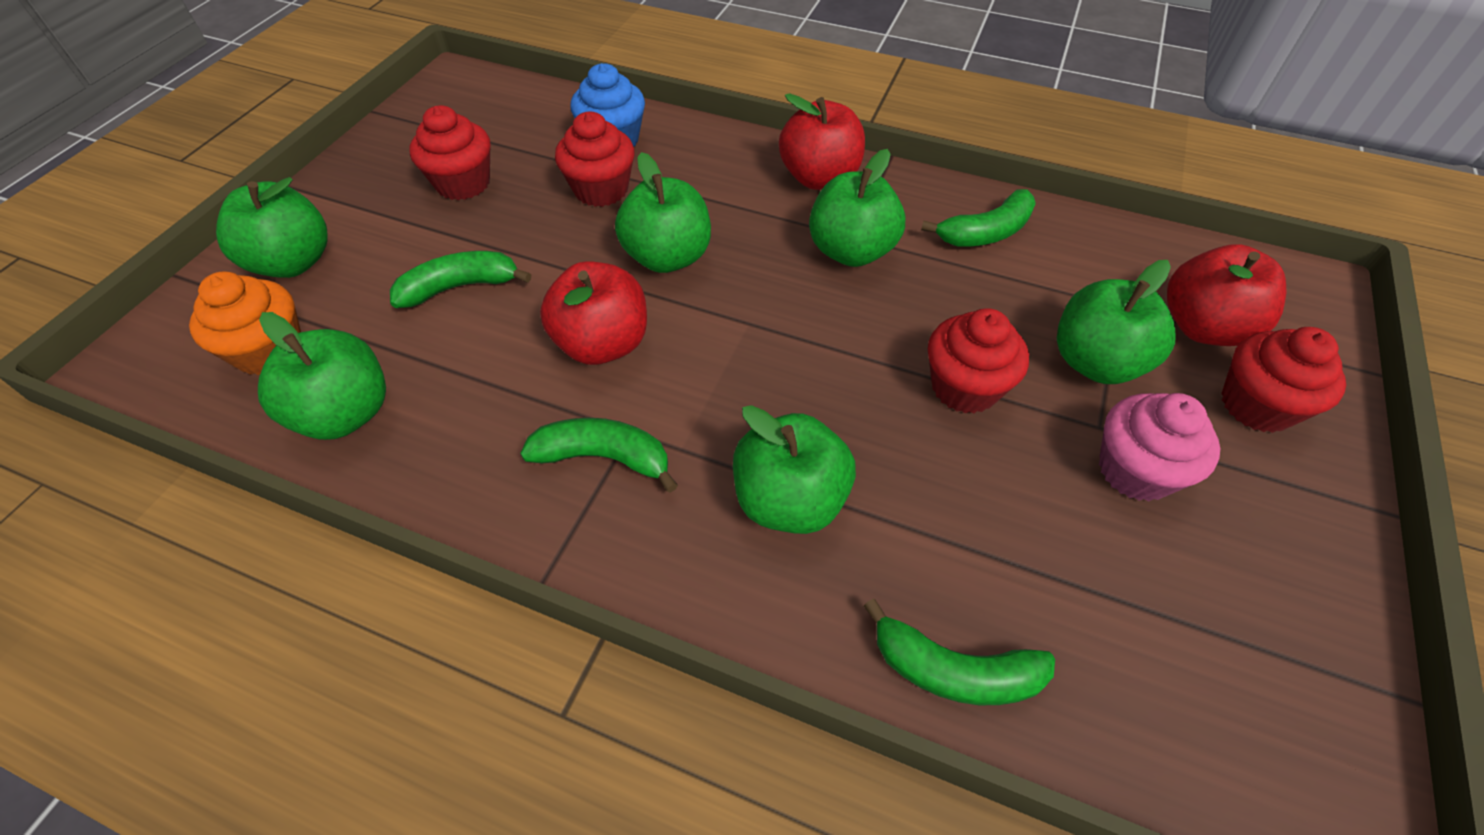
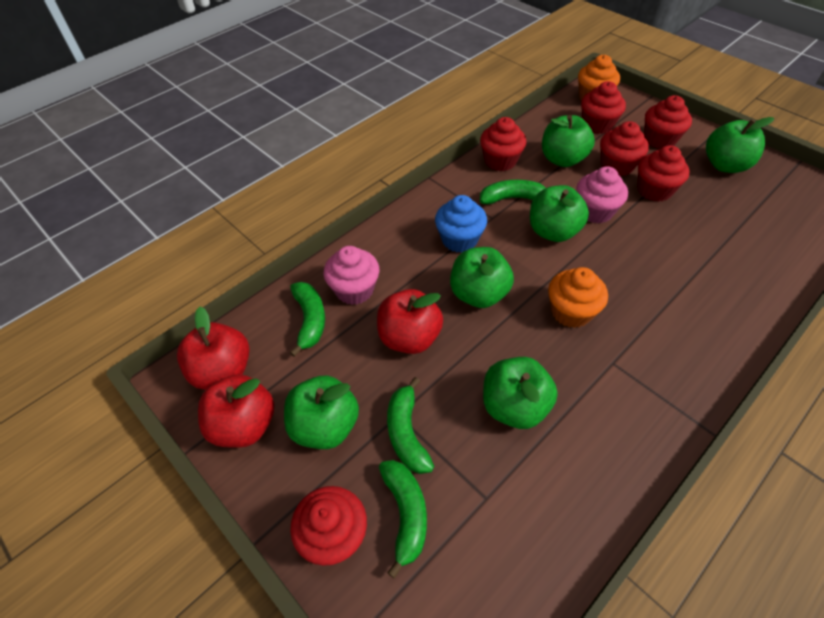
orange cupcake: 1 -> 2
pink cupcake: 1 -> 2
red cupcake: 4 -> 6

